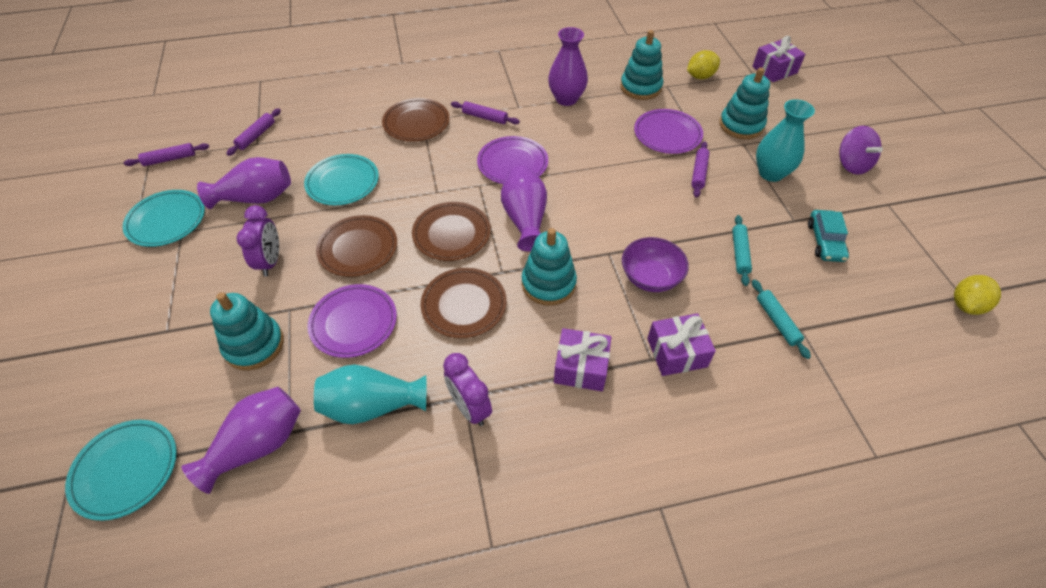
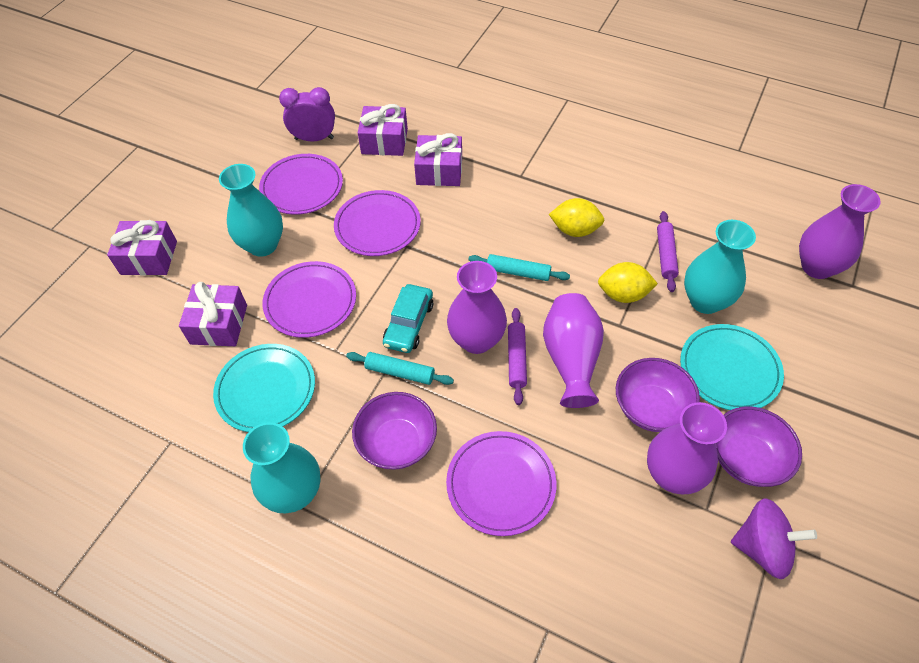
brown plate: 4 -> 0
purple bowl: 1 -> 3
purple clock: 2 -> 1
purple gift: 3 -> 4
purple plate: 3 -> 4
purple rolling pin: 4 -> 2
turquoise plate: 3 -> 2
turquoise stacking toy: 4 -> 0
turquoise vase: 2 -> 3

